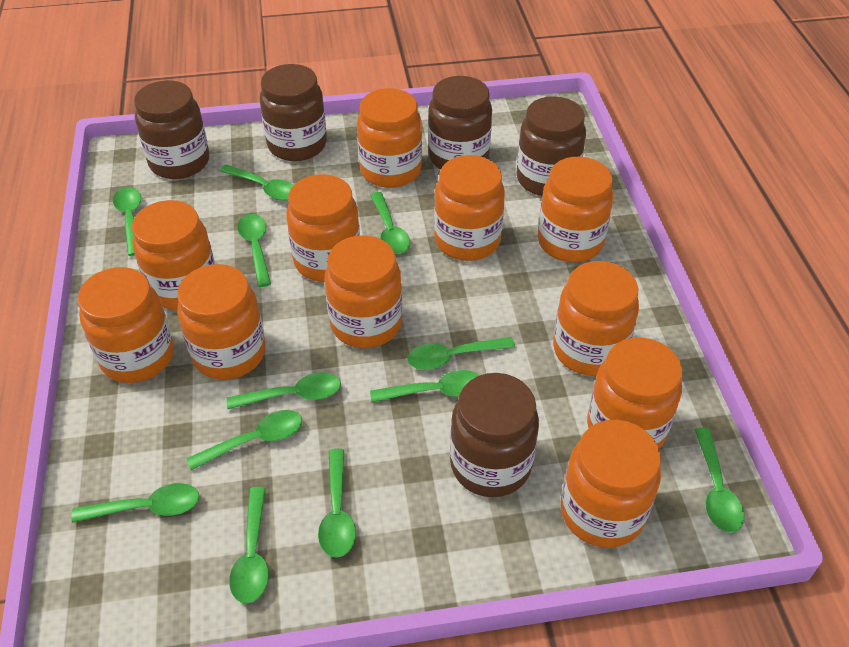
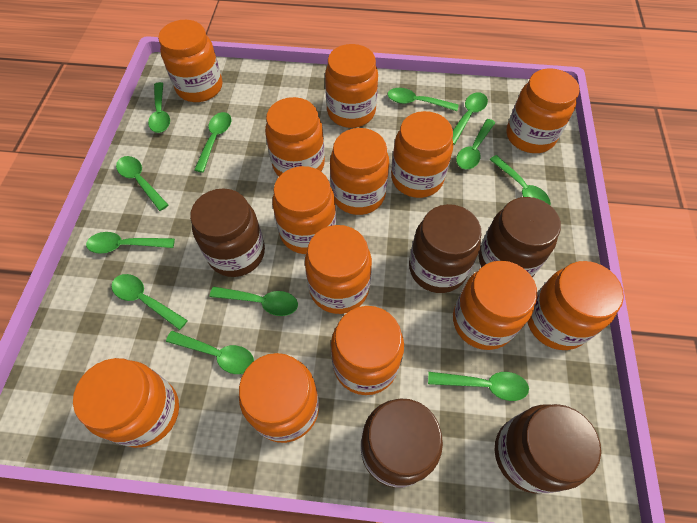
orange jar: 11 -> 13

